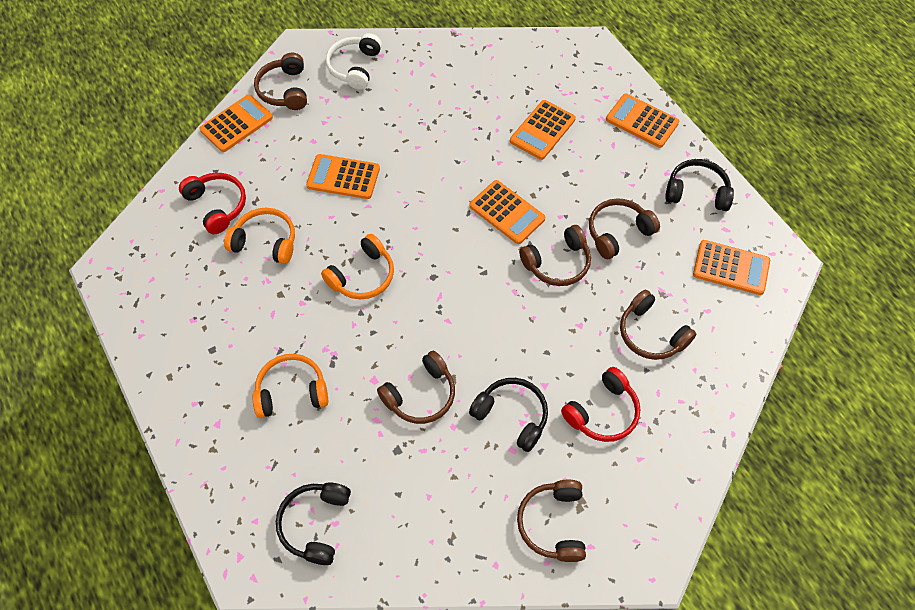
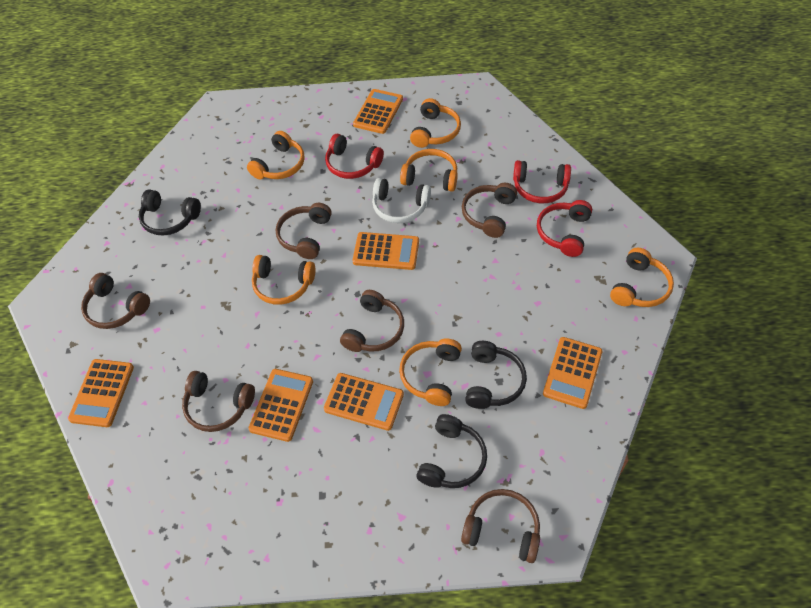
orange headphones: 3 -> 6
red headphones: 2 -> 3

